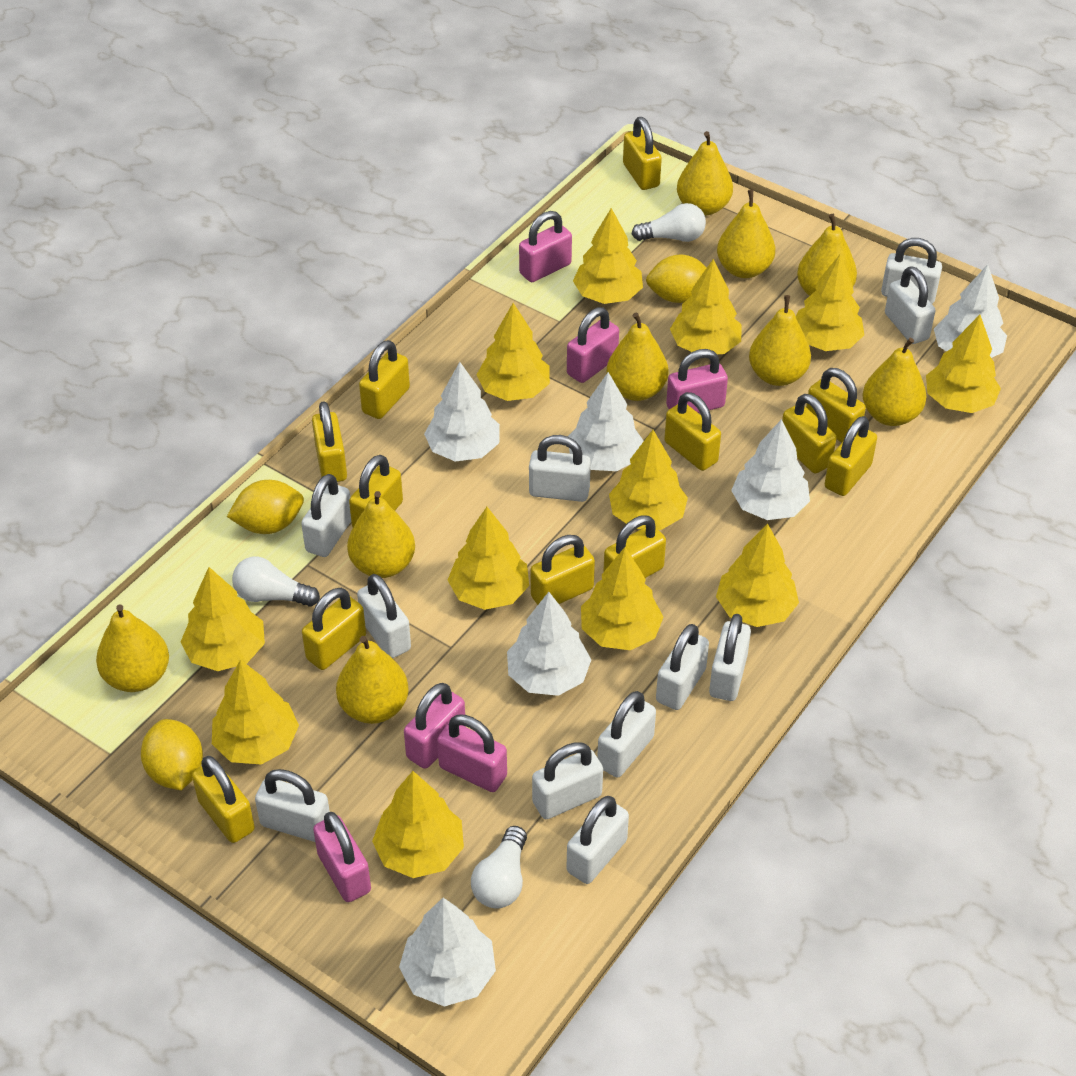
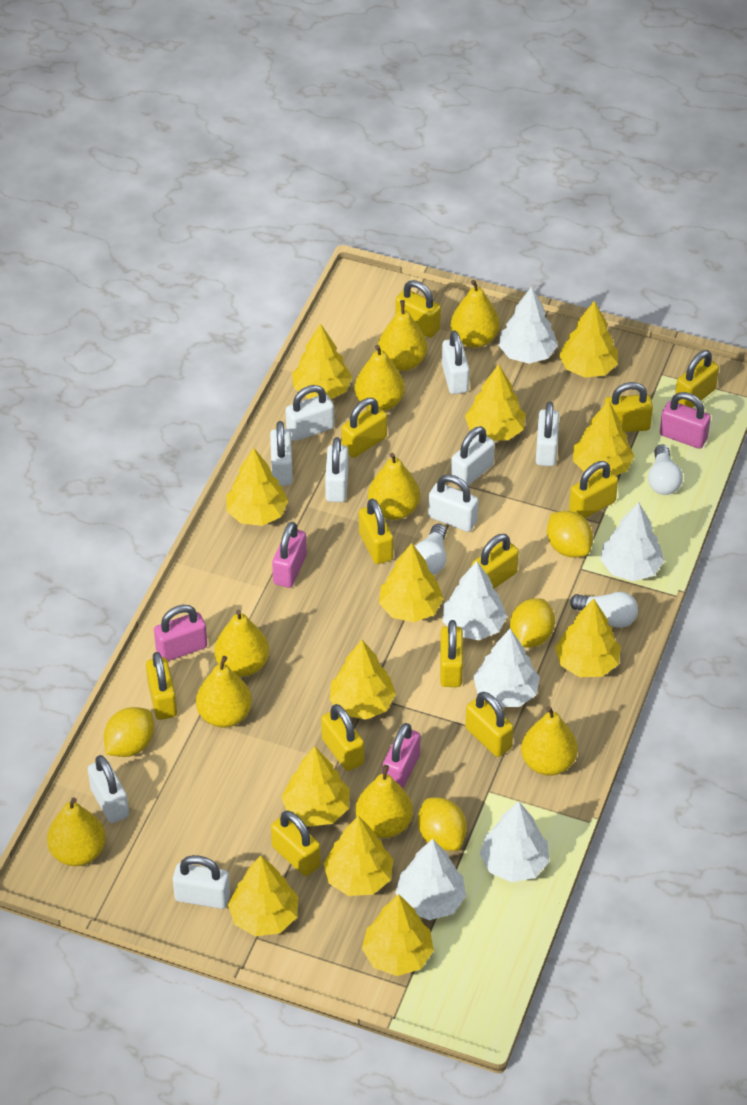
pink padlock: 6 -> 4
white padlock: 11 -> 9
yellow lemon: 3 -> 4

